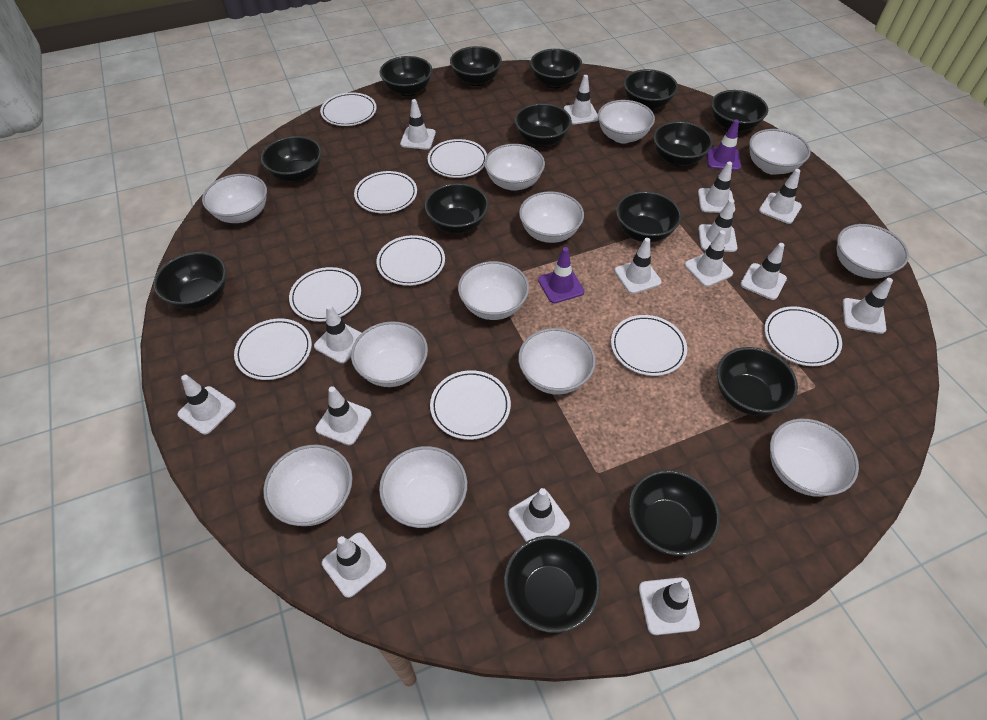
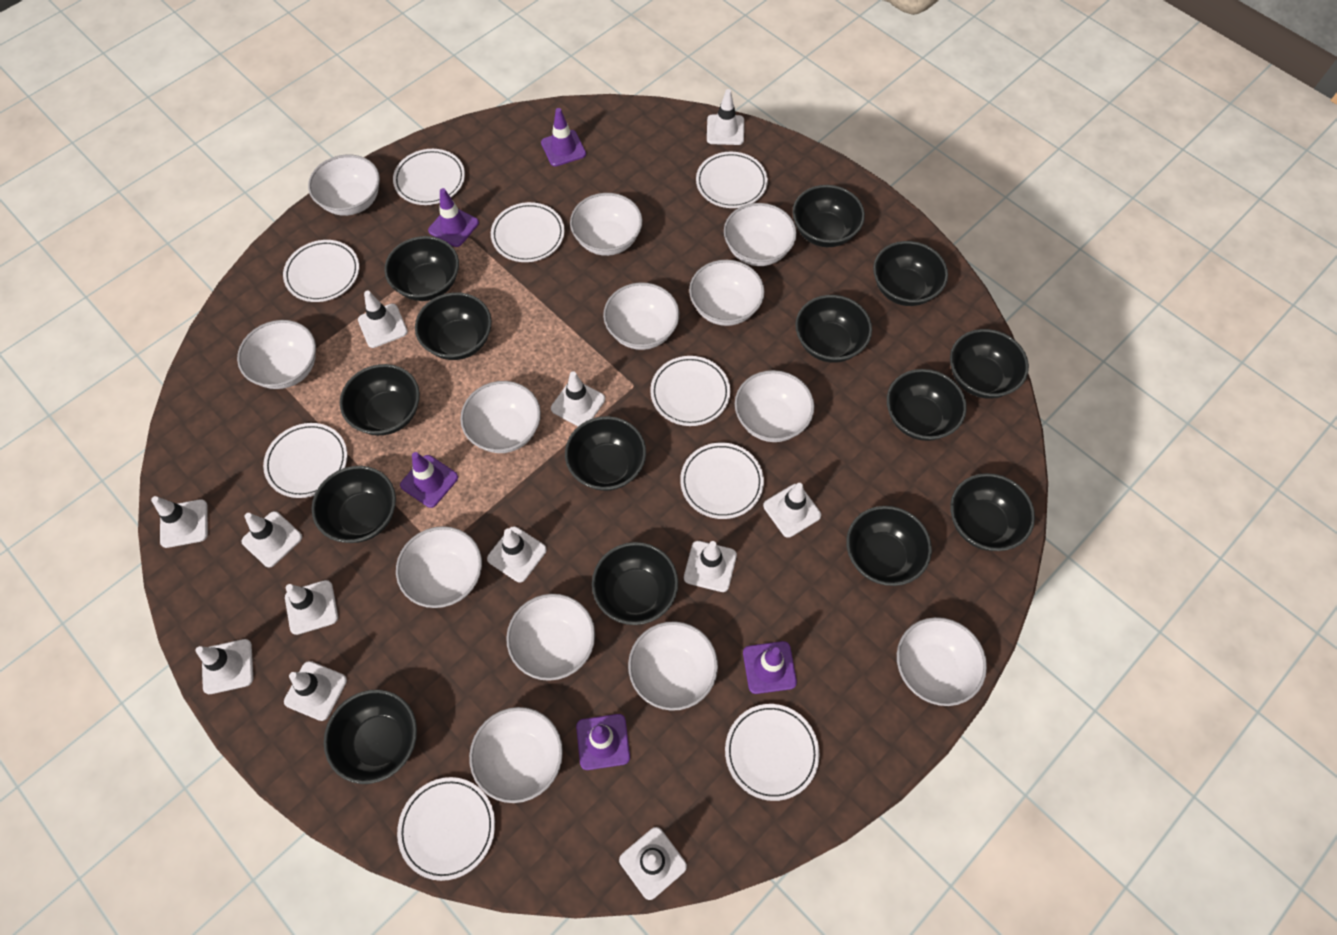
purple traffic cone: 2 -> 5
white bowl: 12 -> 13
white traffic cone: 15 -> 12

